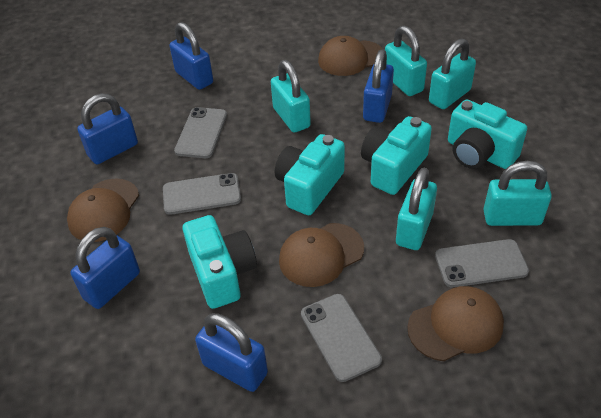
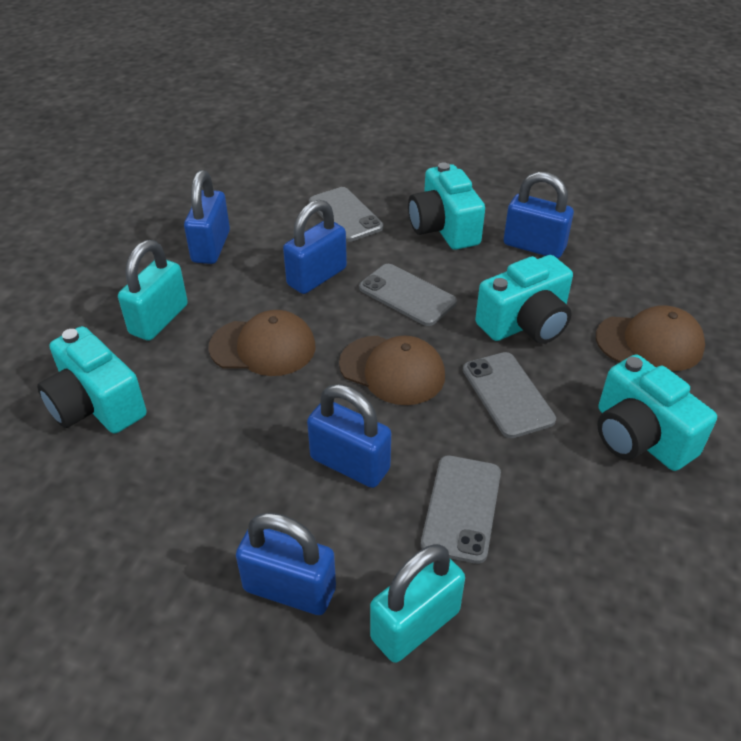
brown cap: 4 -> 3
turquoise padlock: 5 -> 2

